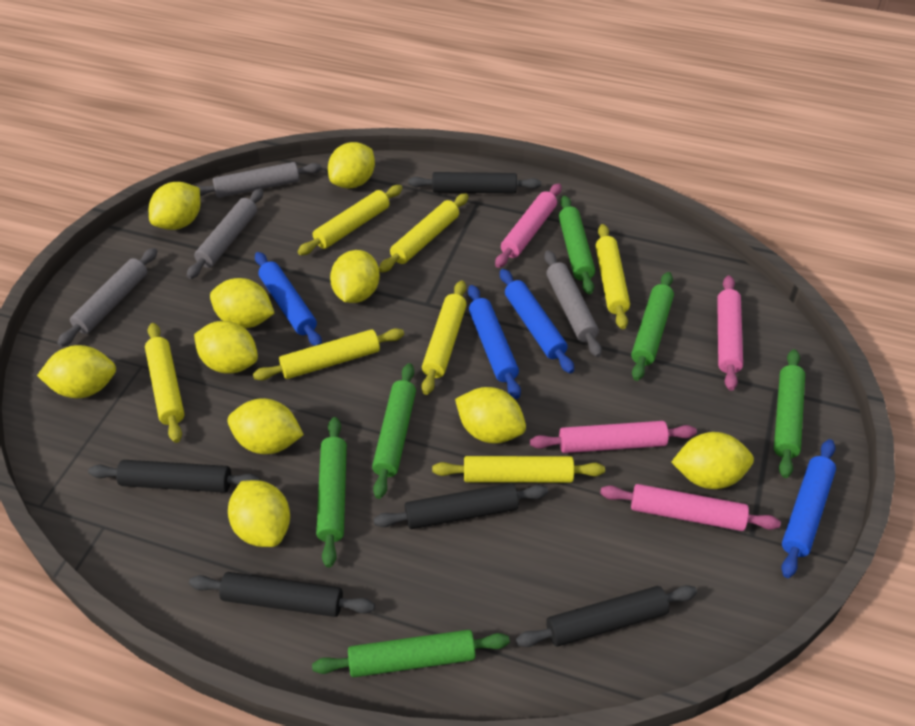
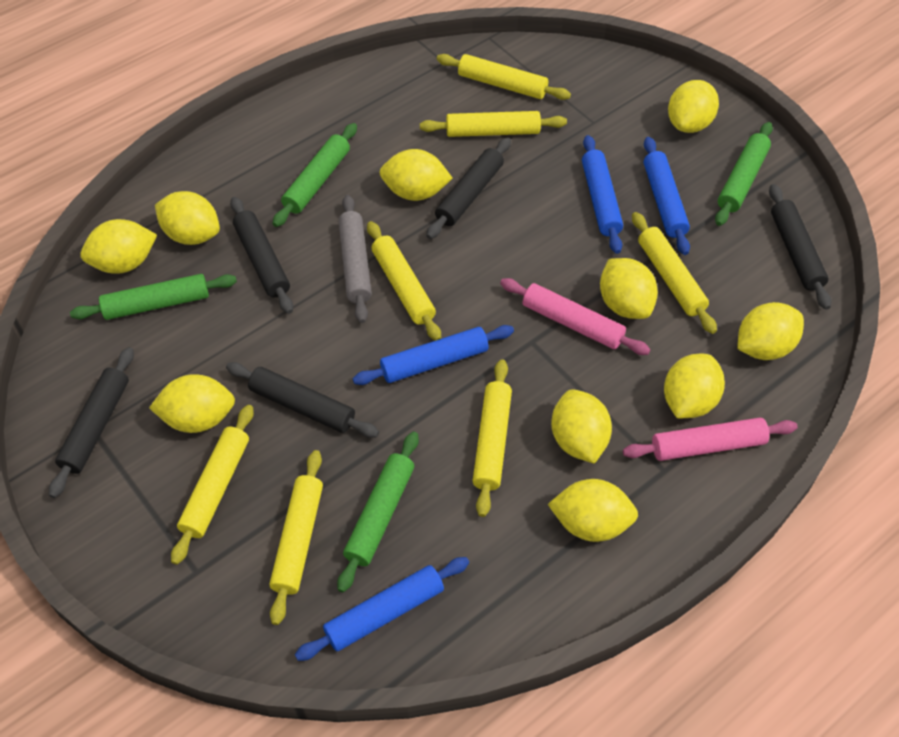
green rolling pin: 6 -> 4
grey rolling pin: 4 -> 1
pink rolling pin: 4 -> 2

